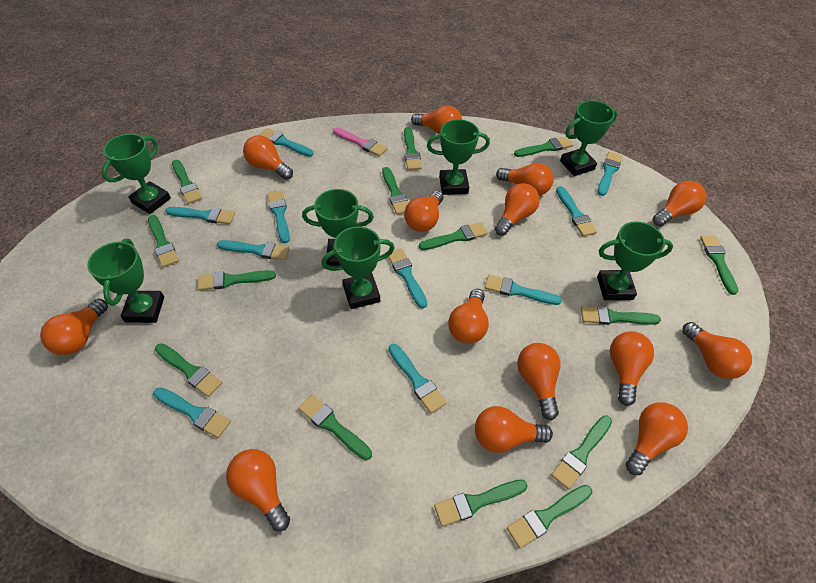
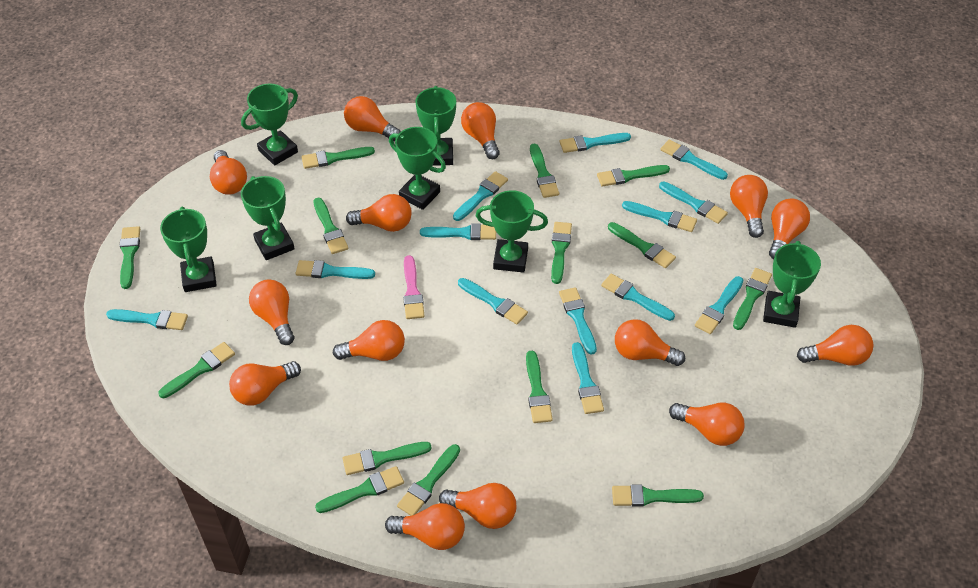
turquoise brush: 10 -> 13

